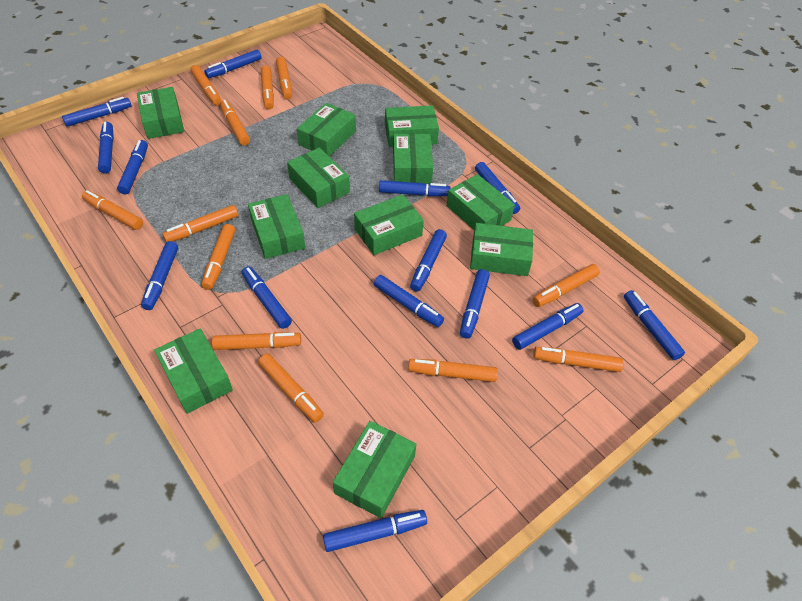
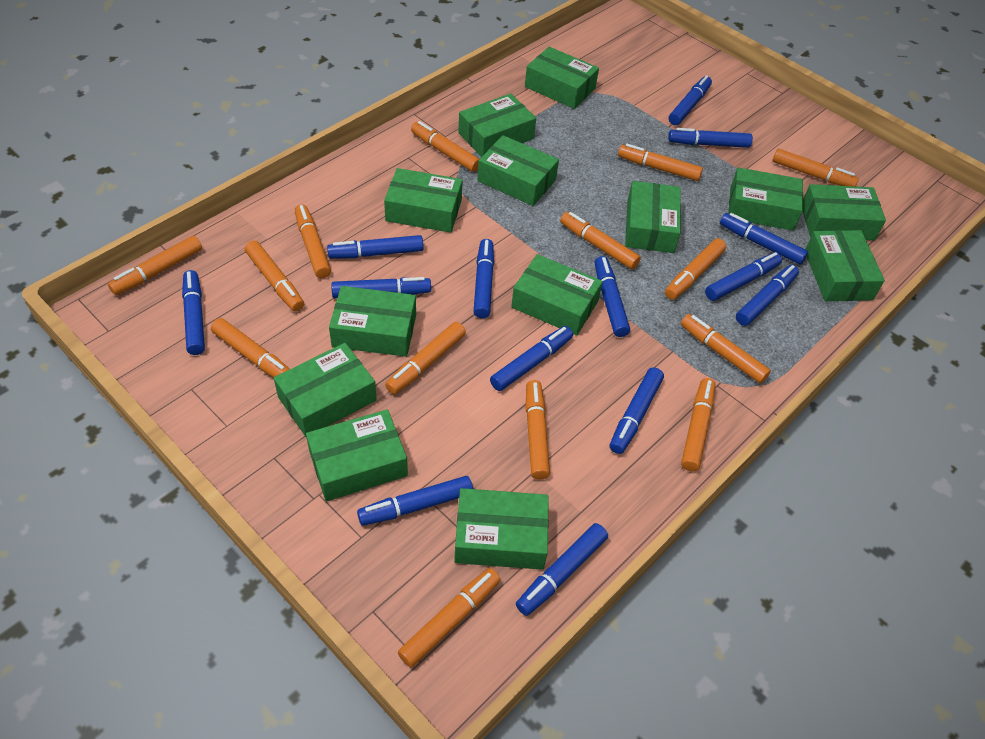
green box: 11 -> 13
orange marker: 12 -> 14

